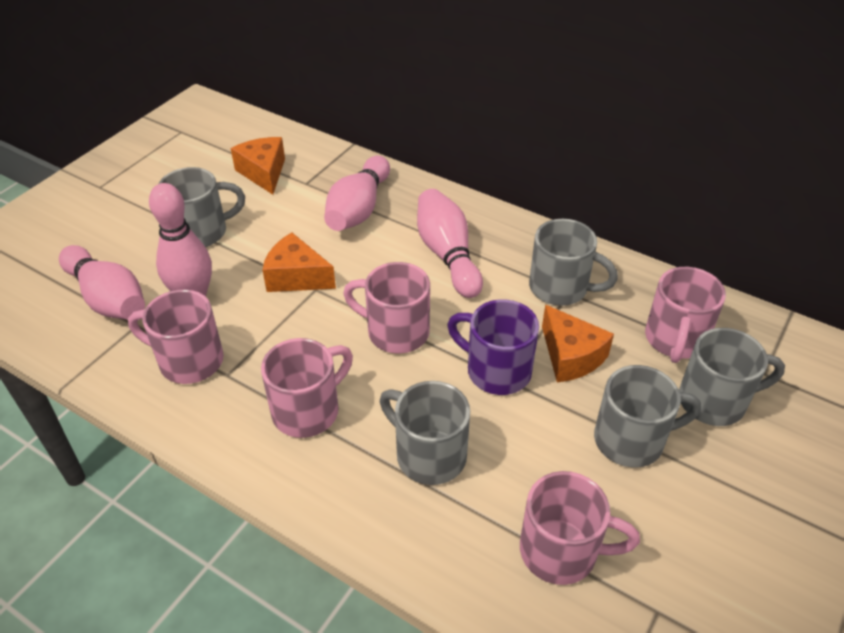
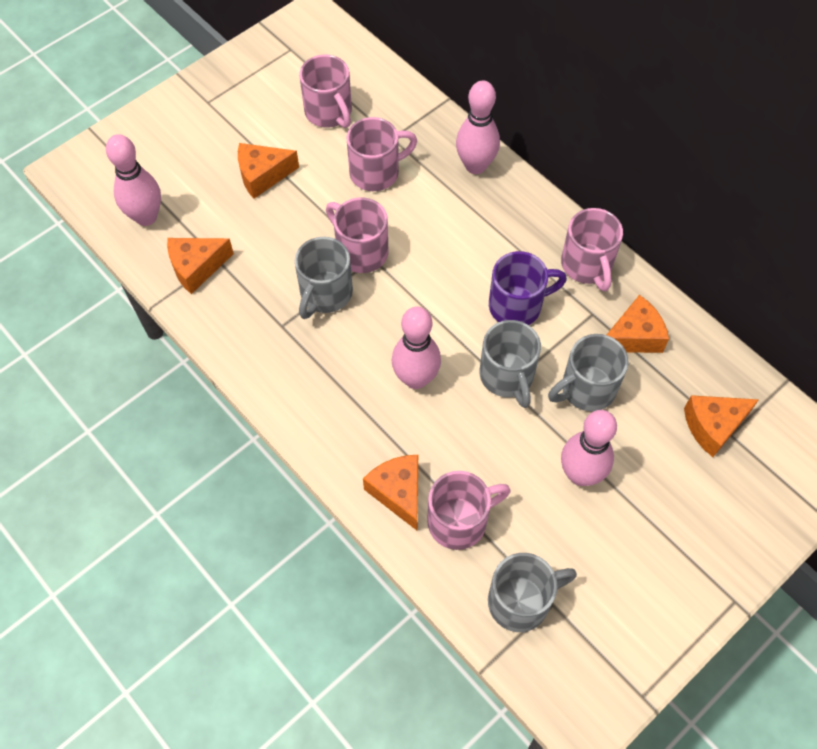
grey mug: 5 -> 4
orange cheese: 3 -> 5

